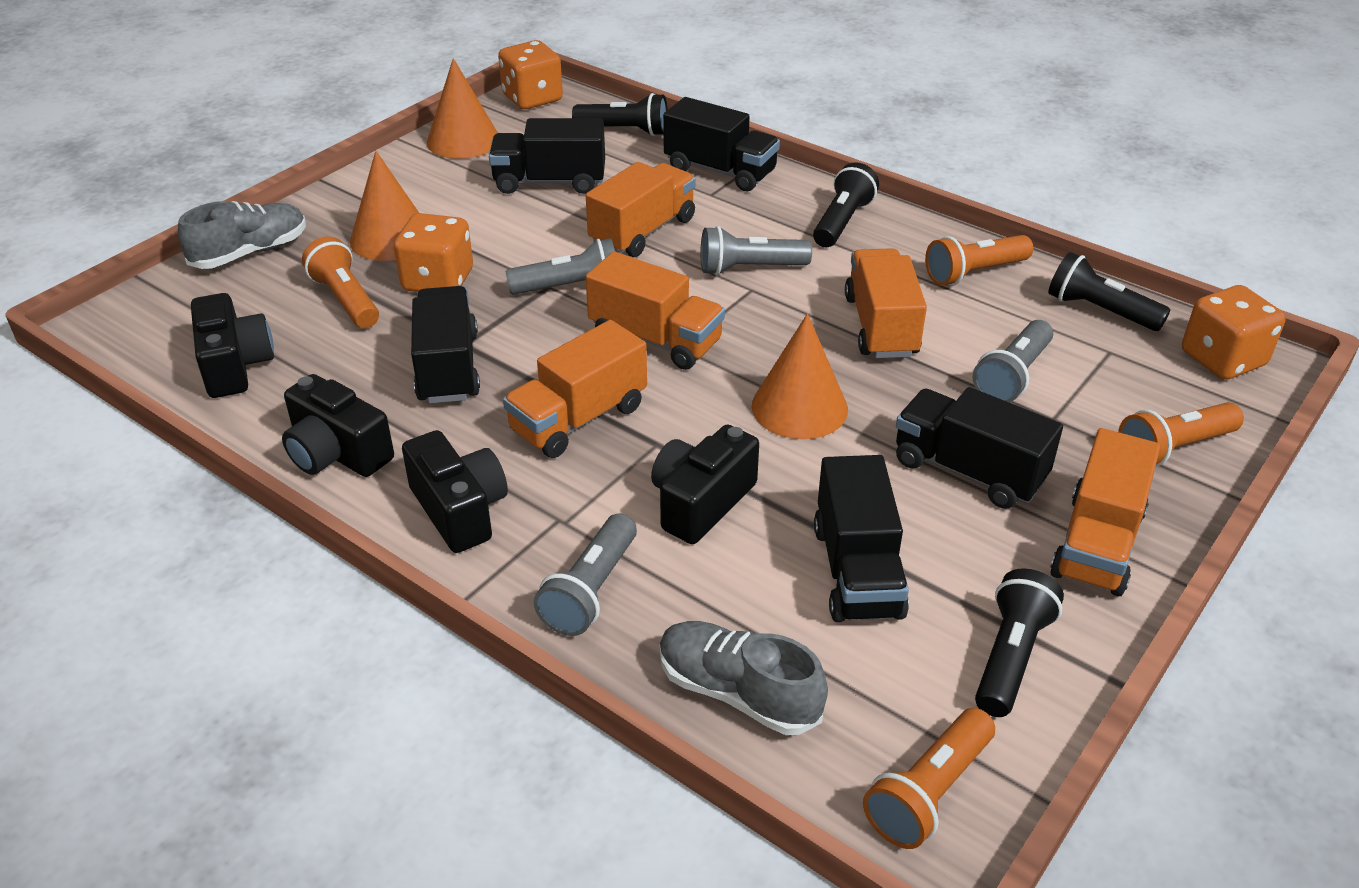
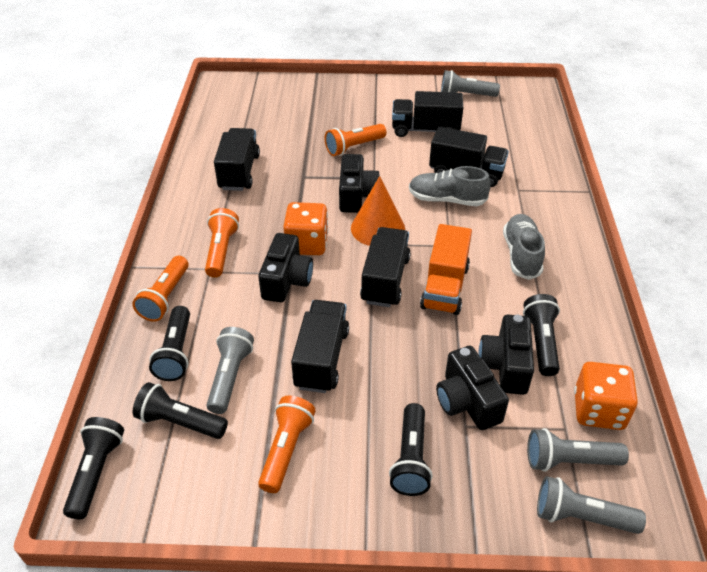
black flashlight: 4 -> 5
orange cone: 3 -> 1
orange dice: 3 -> 2
orange truck: 5 -> 1

